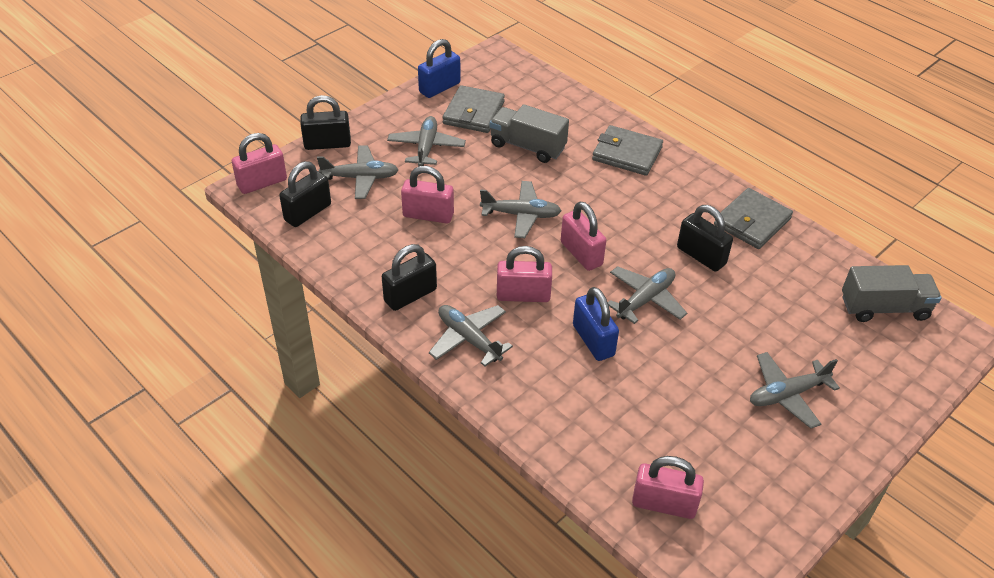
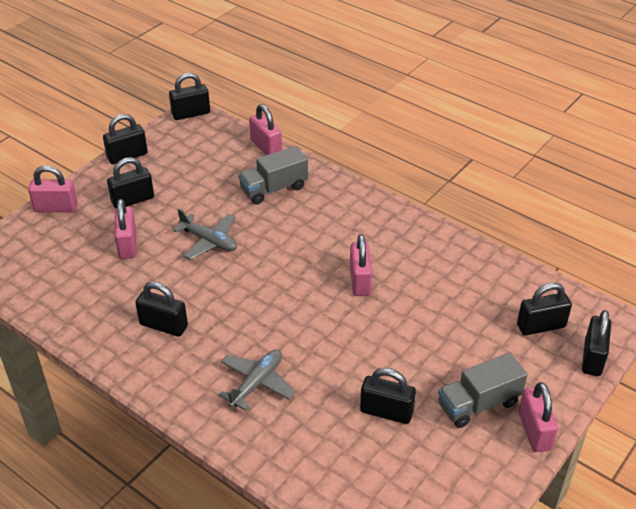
black padlock: 4 -> 7
blue padlock: 2 -> 0
grey plane: 6 -> 2
grey wallet: 3 -> 0

